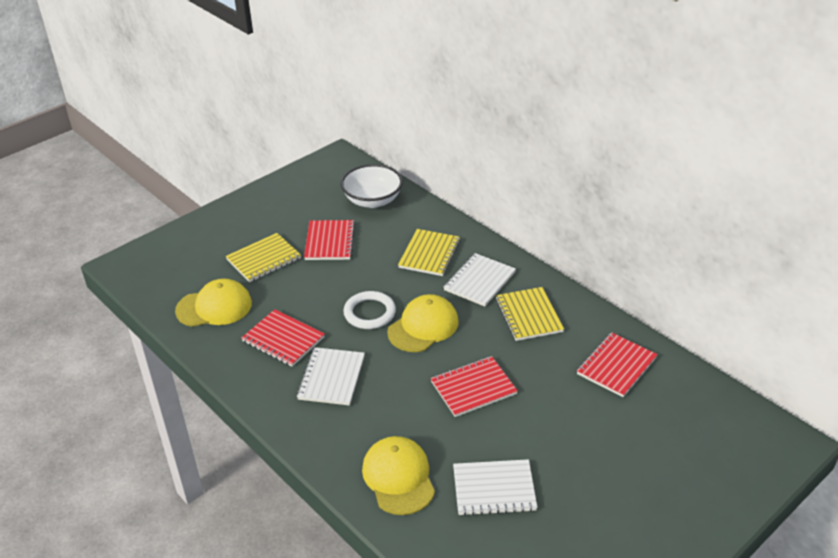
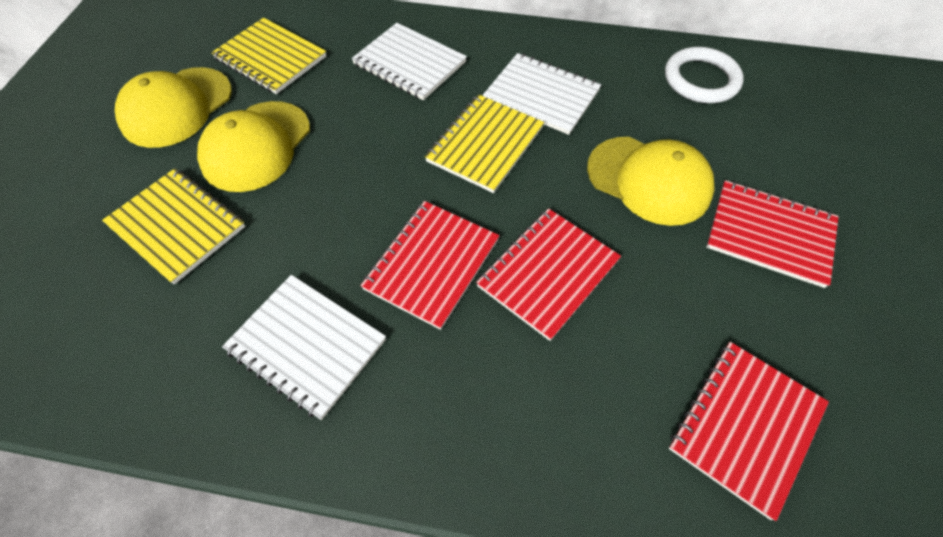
white bowl: 1 -> 0

